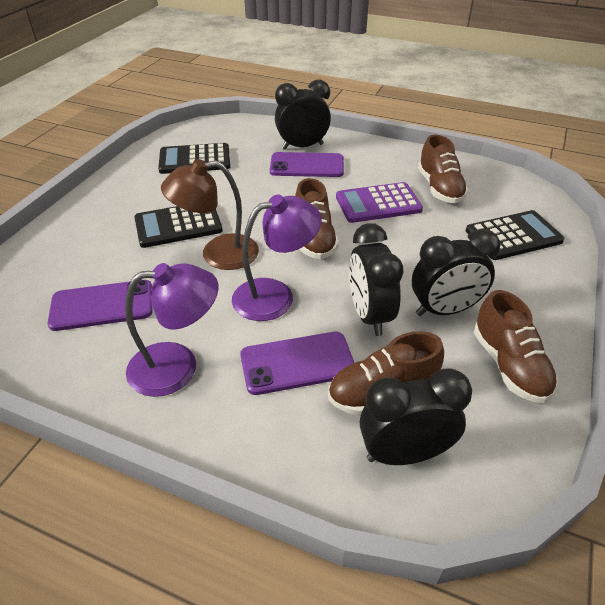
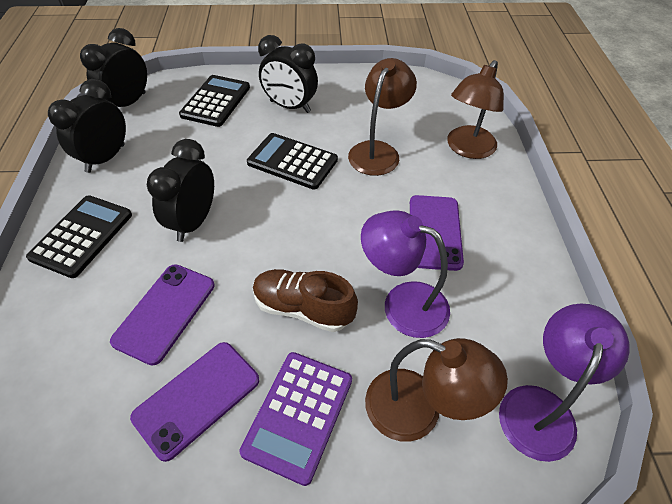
brown lamp: 1 -> 3
brown shoe: 4 -> 1

